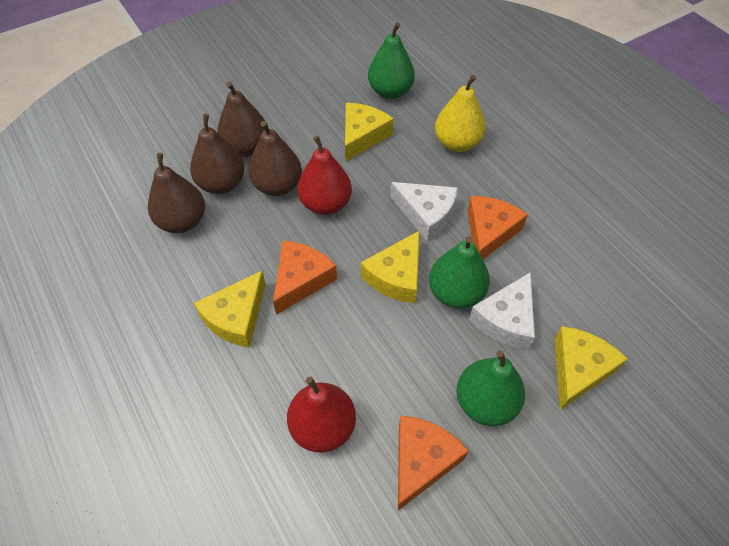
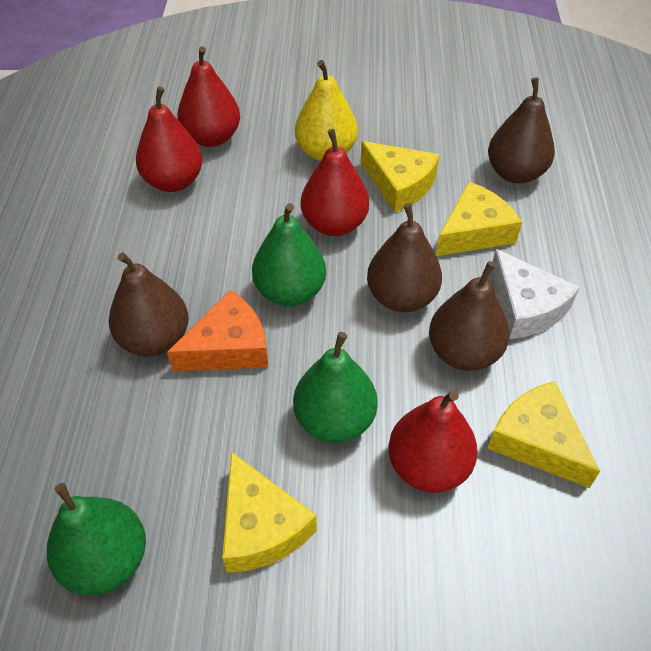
orange cheese: 3 -> 1
red pear: 2 -> 4
white cheese: 2 -> 1

